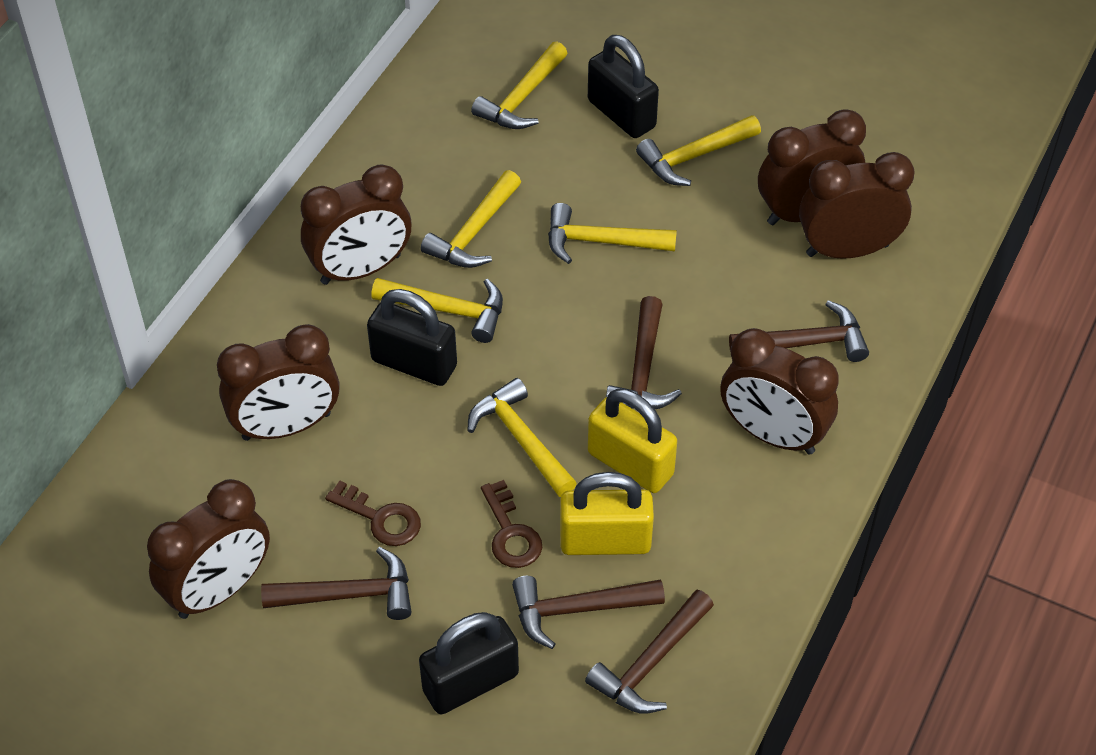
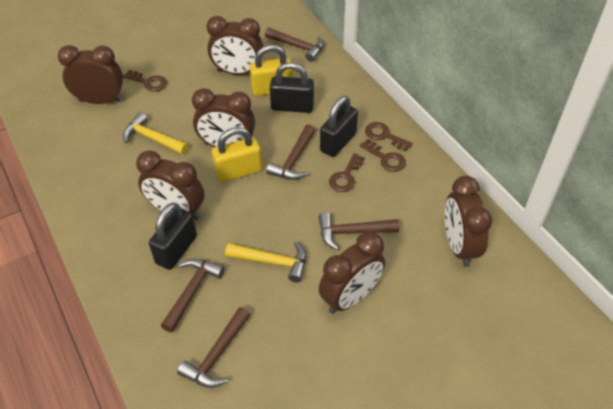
brown key: 2 -> 4
yellow hammer: 6 -> 2

